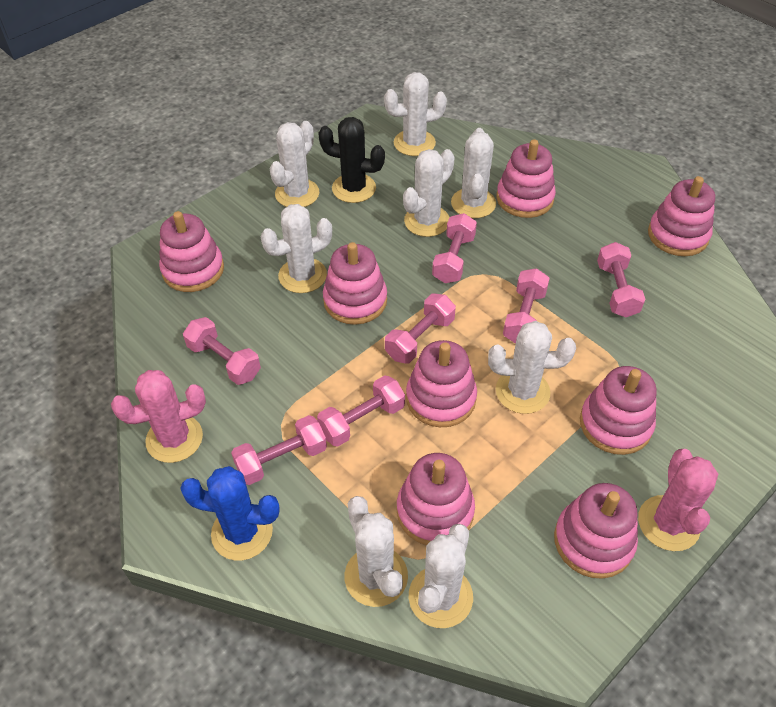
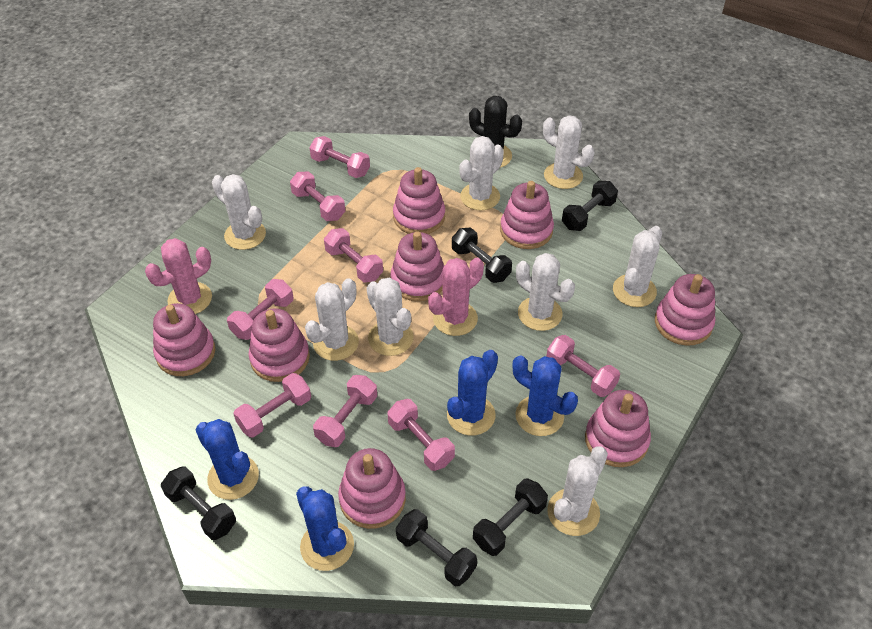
black dumbbell: 0 -> 5
blue cactus: 1 -> 4
pink dumbbell: 7 -> 8

